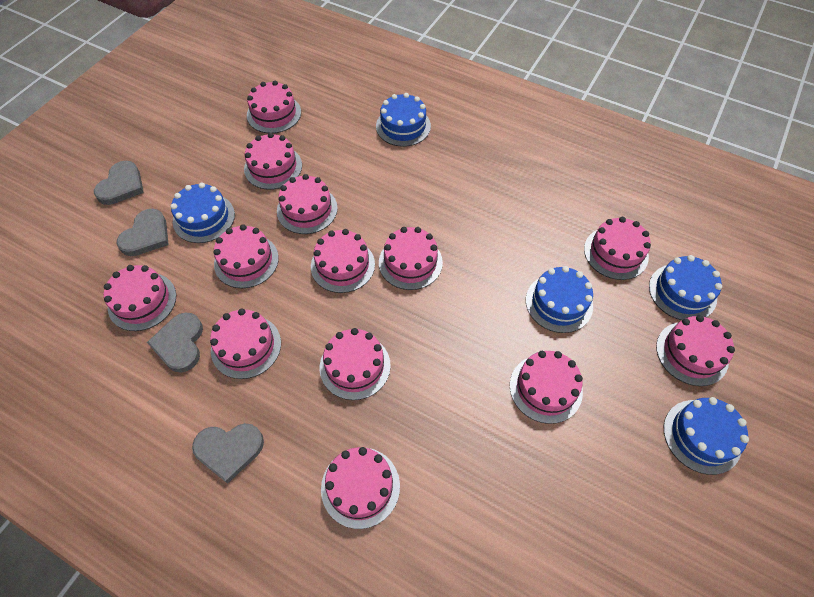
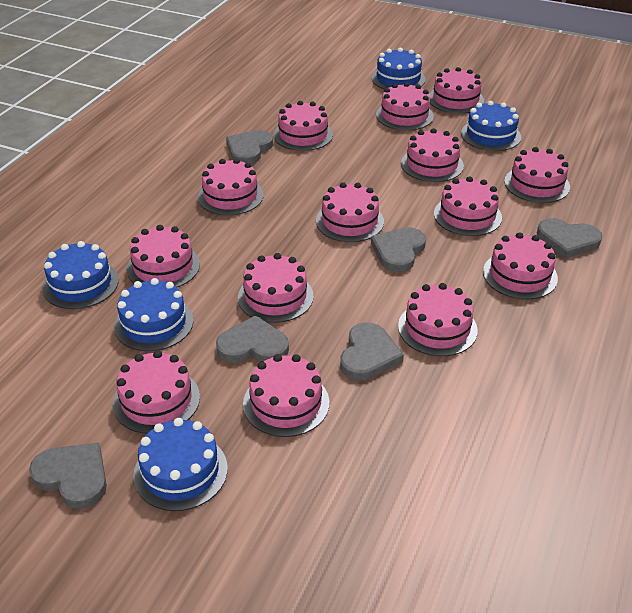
grey heart: 4 -> 6
pink cake: 13 -> 14

